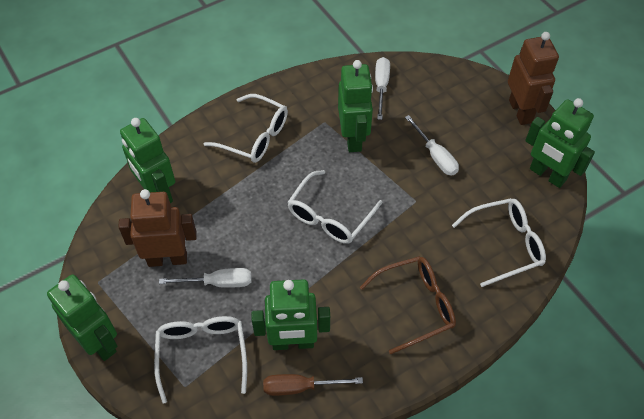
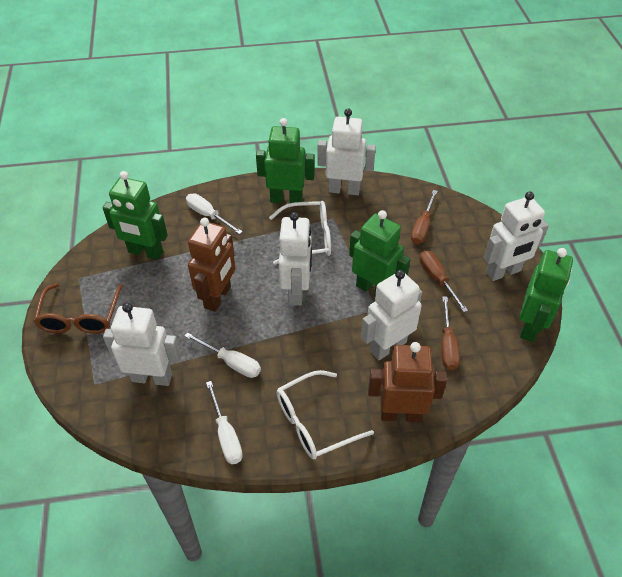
brown screwdriver: 1 -> 3
green robot: 5 -> 4
white glasses: 4 -> 2
white robot: 0 -> 5

